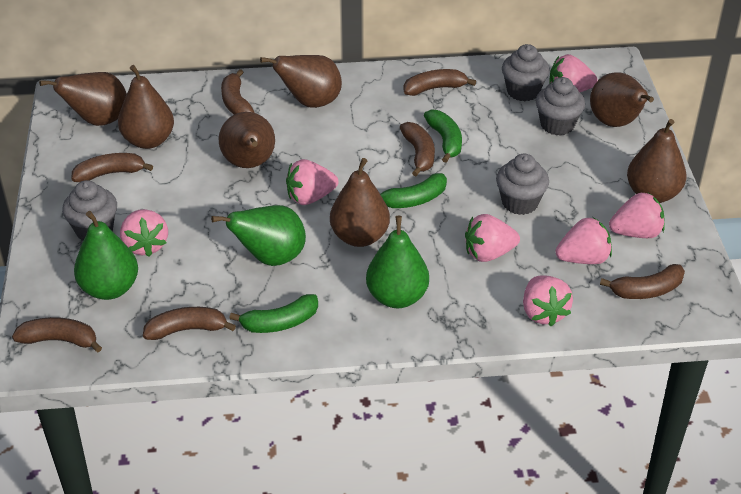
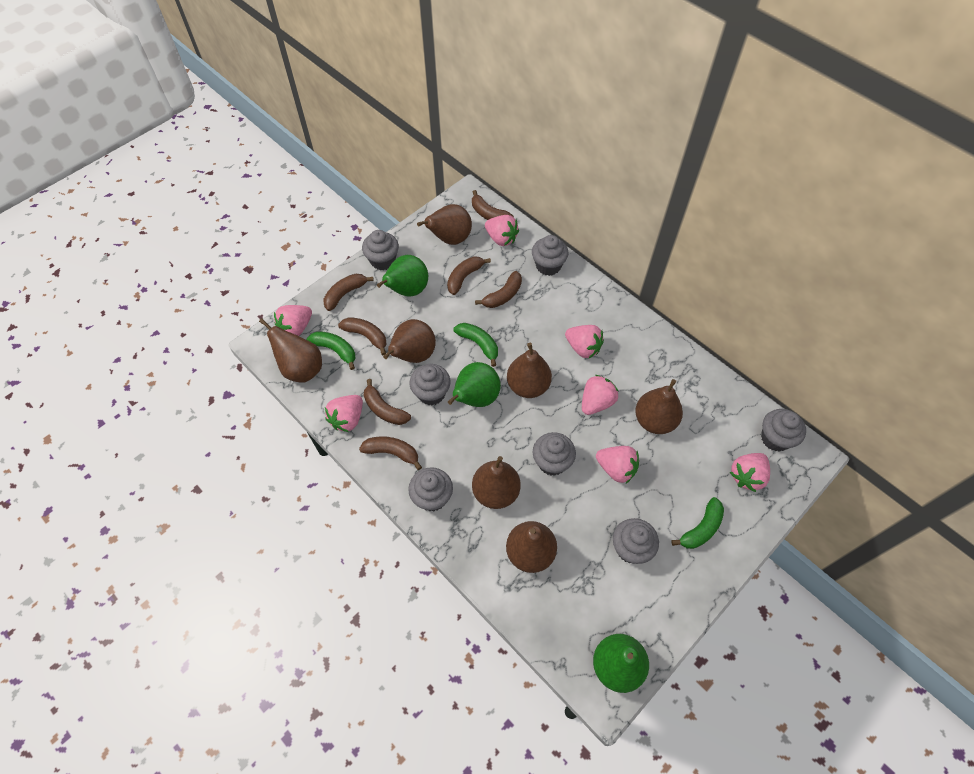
grey cupcake: 4 -> 7

